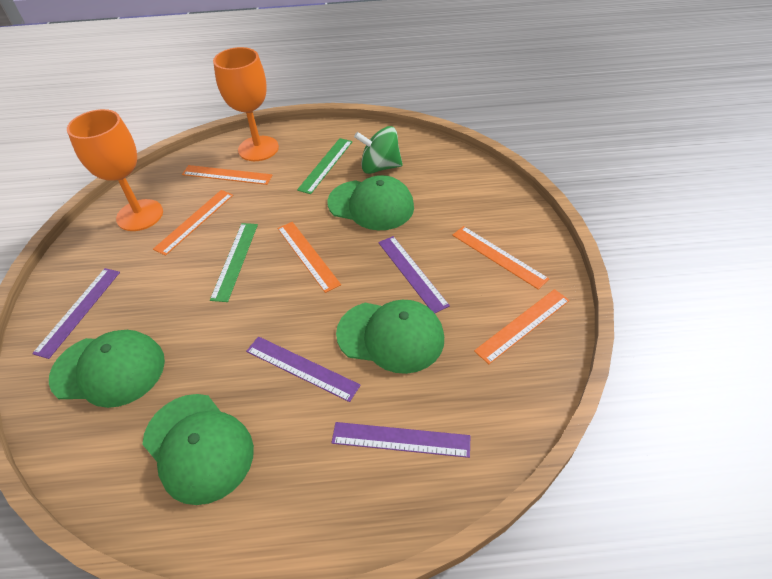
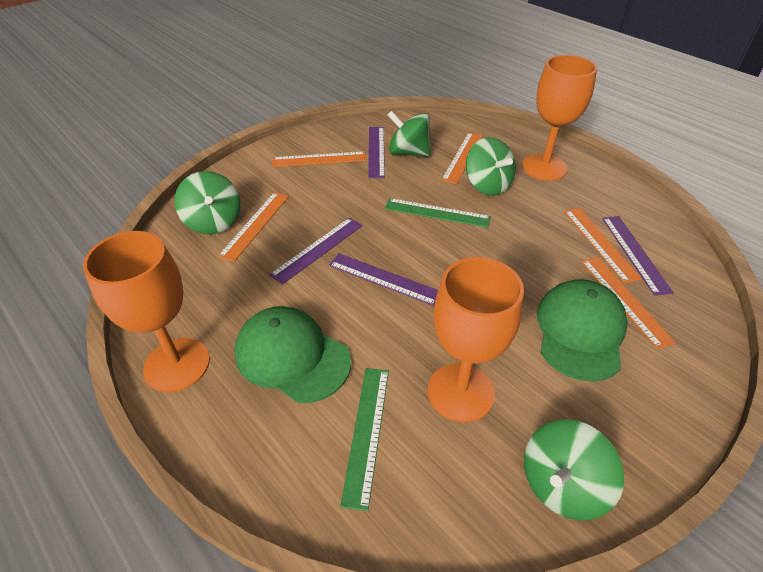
green cap: 4 -> 2
green spinning top: 1 -> 4
orange goblet: 2 -> 3

